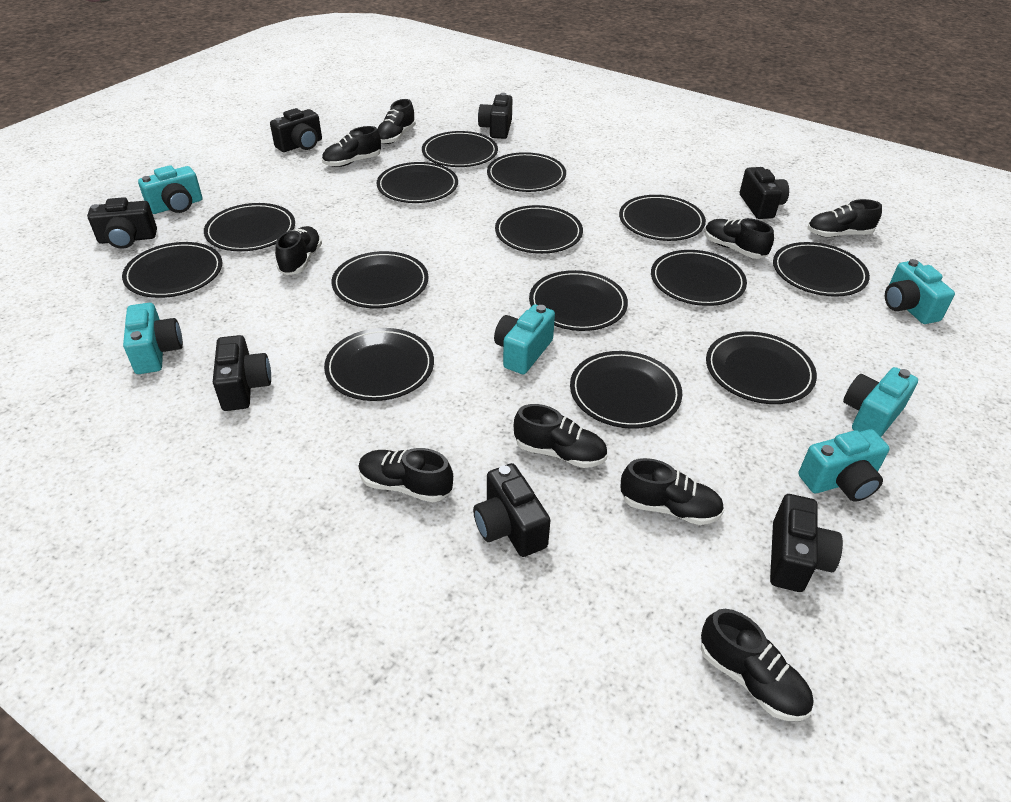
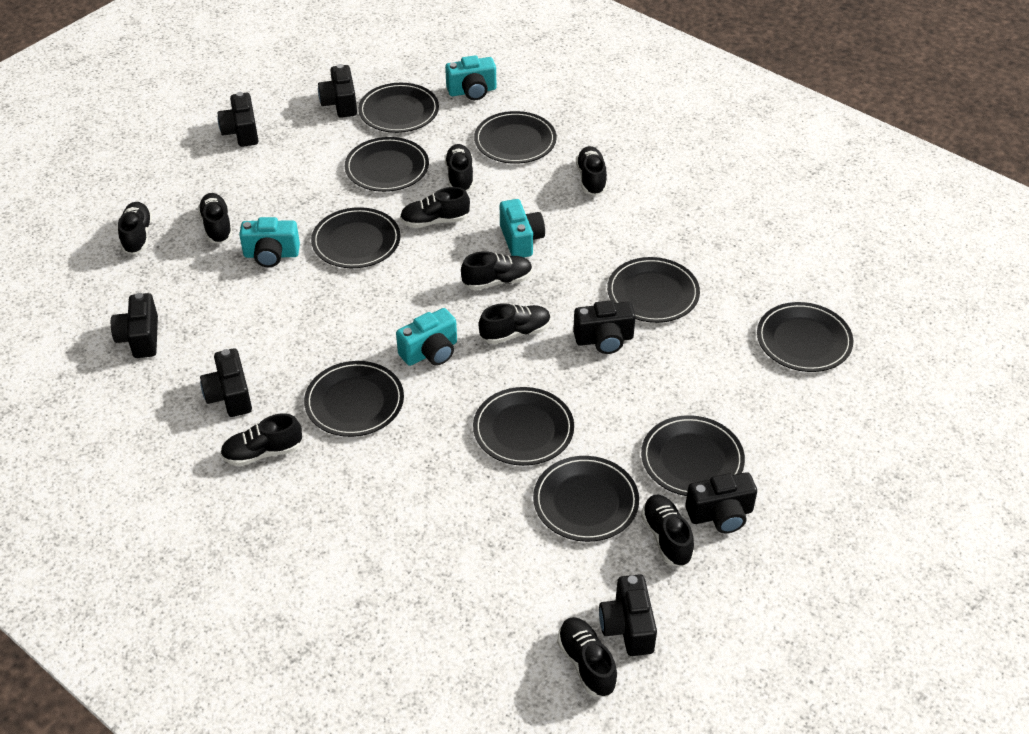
black plate: 14 -> 10
black shoe: 9 -> 10
turquoise camera: 6 -> 4

